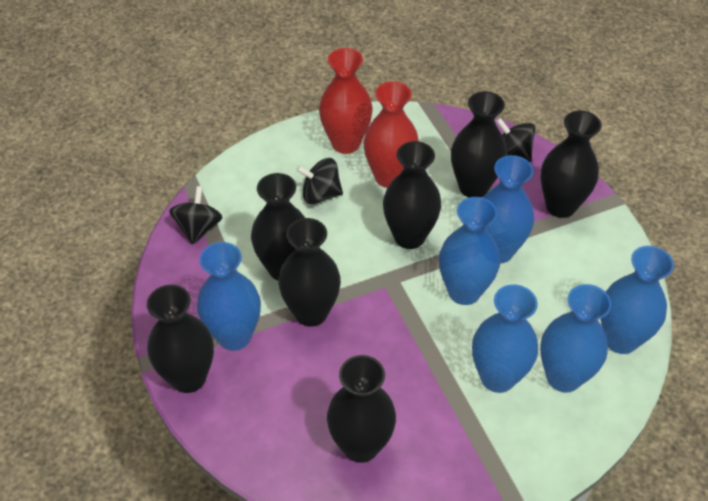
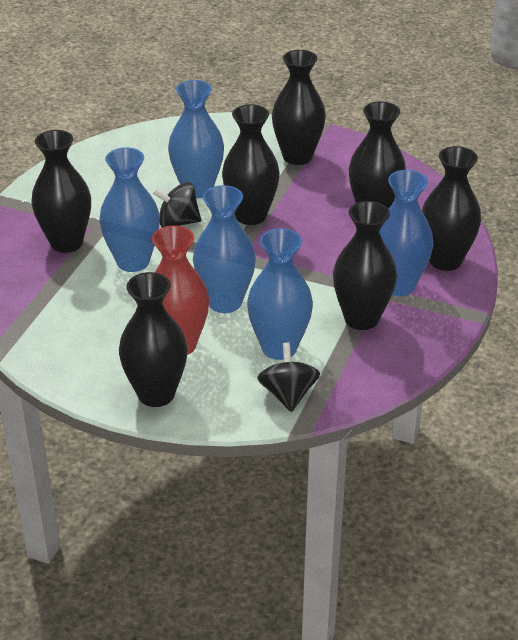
black spinning top: 3 -> 2
blue vase: 6 -> 5
red vase: 2 -> 1

